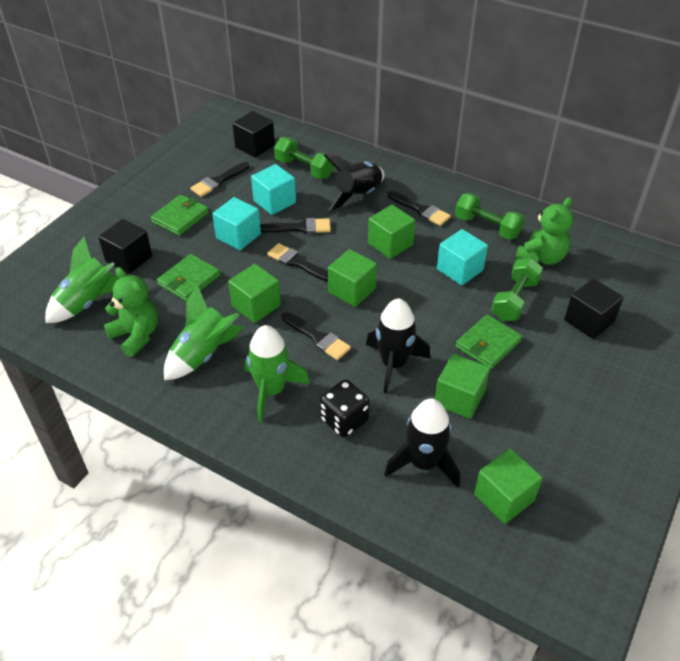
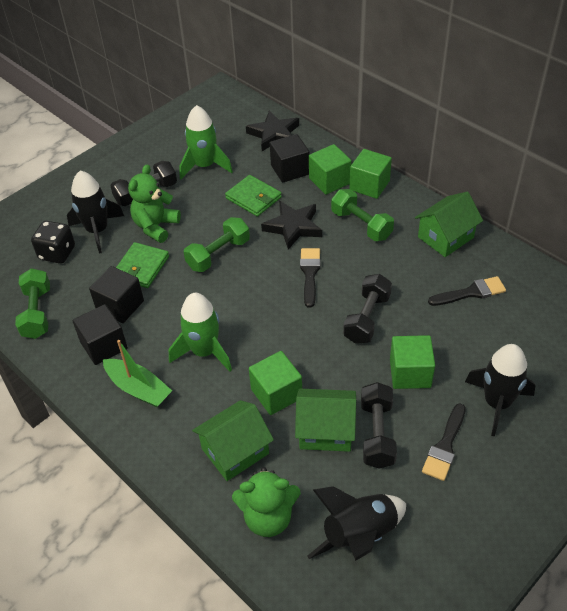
black brush: 5 -> 3
black dumbbell: 0 -> 3
black star: 0 -> 2
green boat: 0 -> 1
green cube: 5 -> 4
green house: 0 -> 3
green rocket: 3 -> 2
green wallet: 3 -> 2
turquoise cube: 3 -> 0

